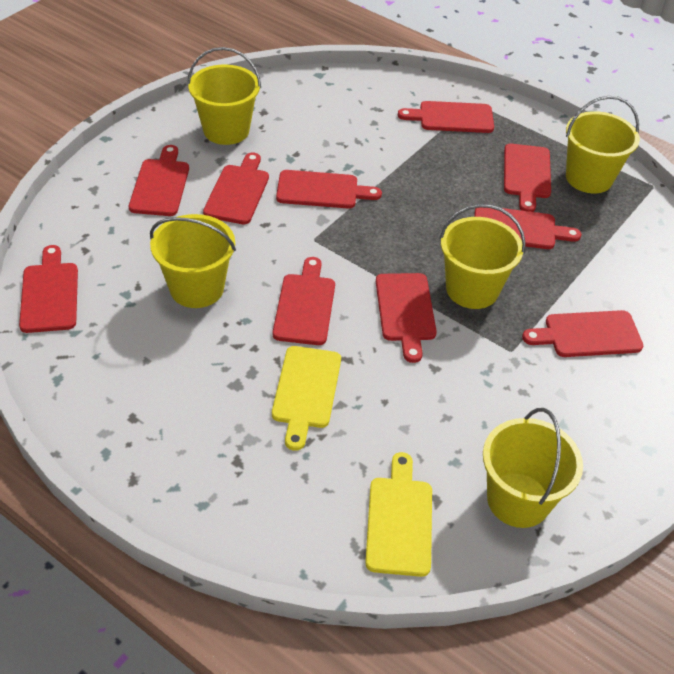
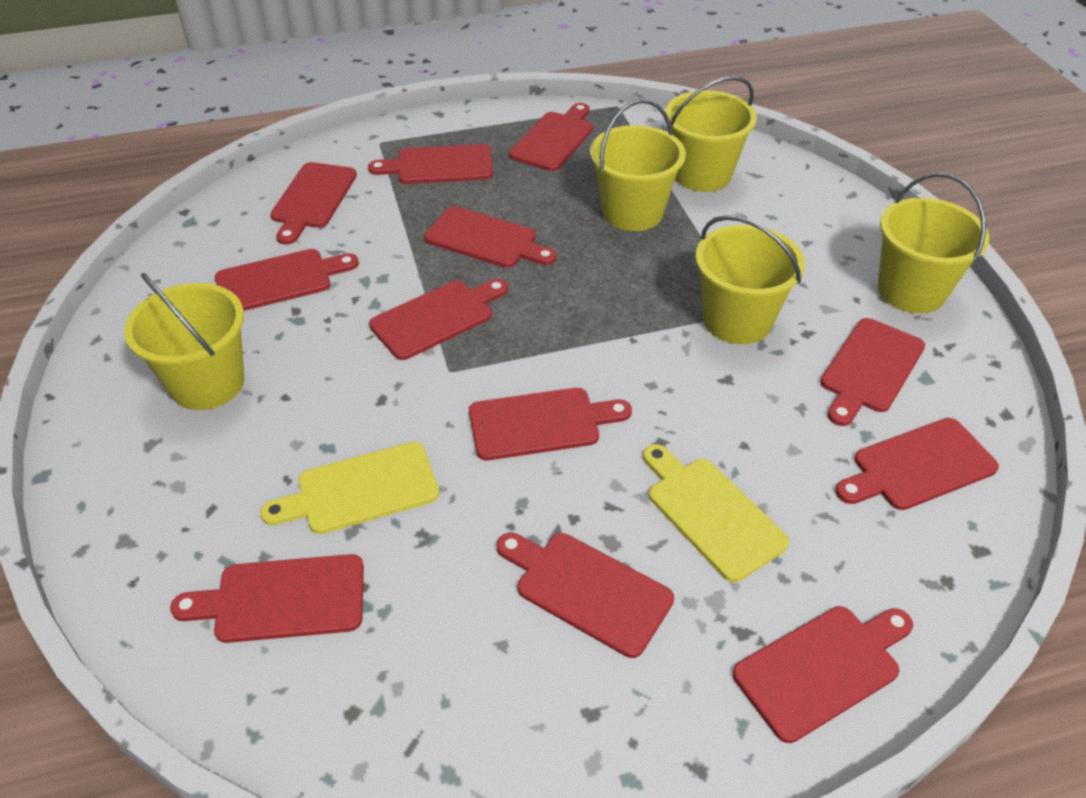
red cutting board: 10 -> 12

